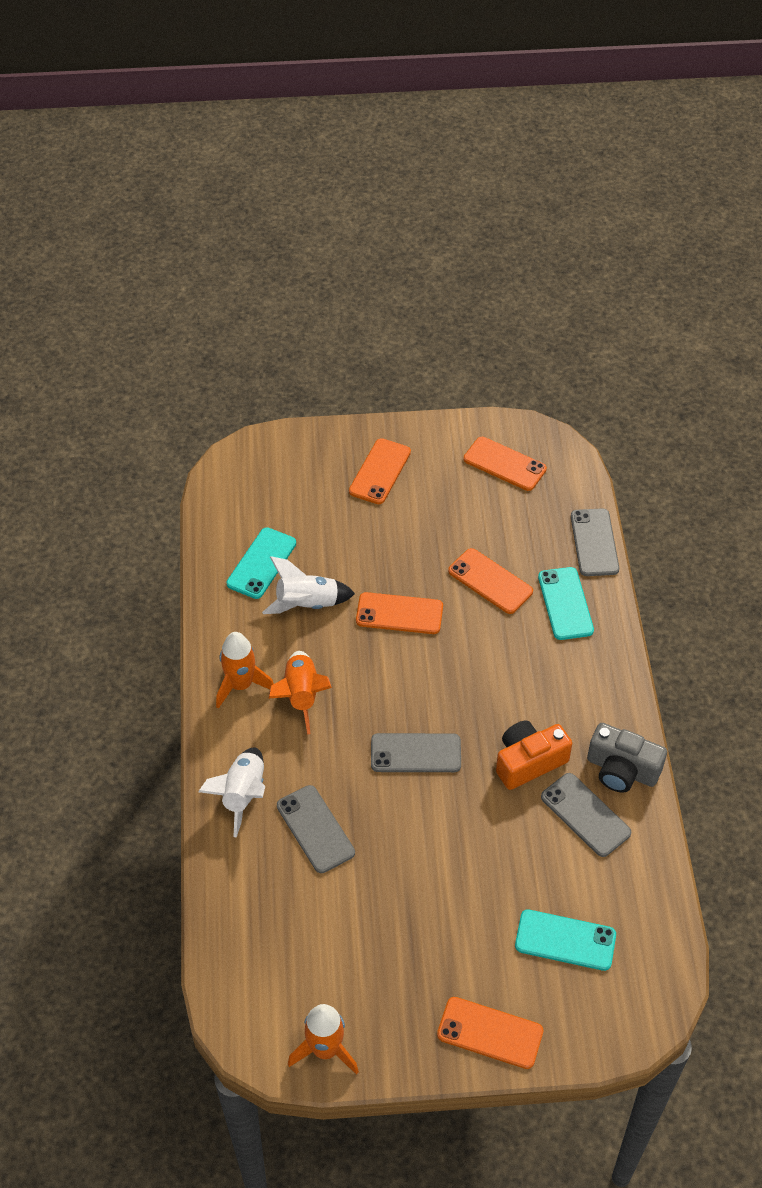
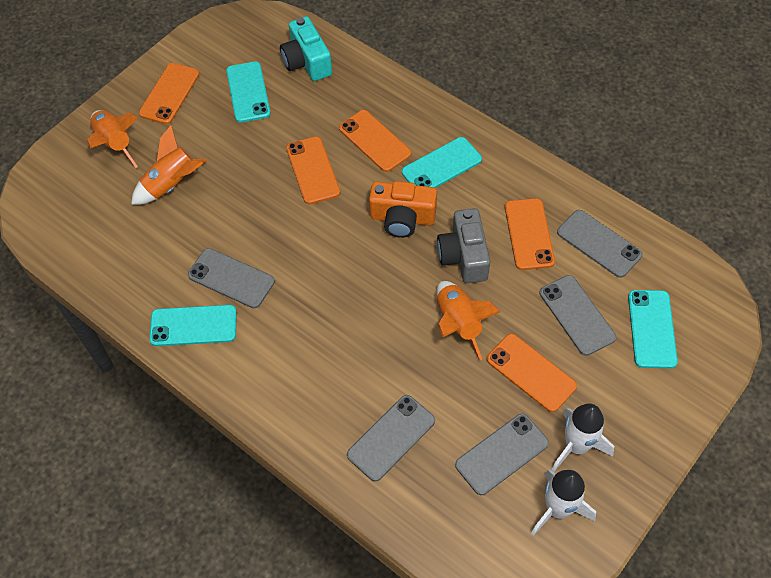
grey phone: 4 -> 5
turquoise camera: 0 -> 1
turquoise phone: 3 -> 4

